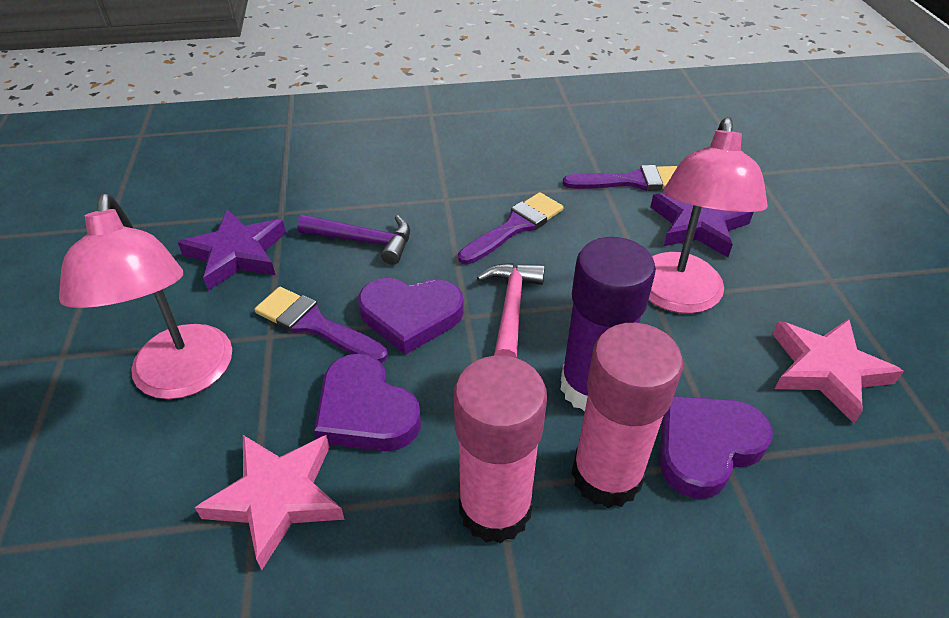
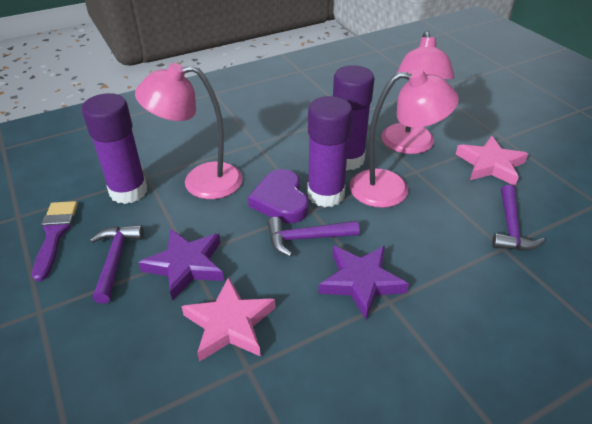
pink glue stick: 2 -> 0
pink hammer: 1 -> 0
pink lamp: 2 -> 3
purple brush: 3 -> 1
purple glue stick: 1 -> 3
purple hammer: 1 -> 3
purple heart: 3 -> 1

